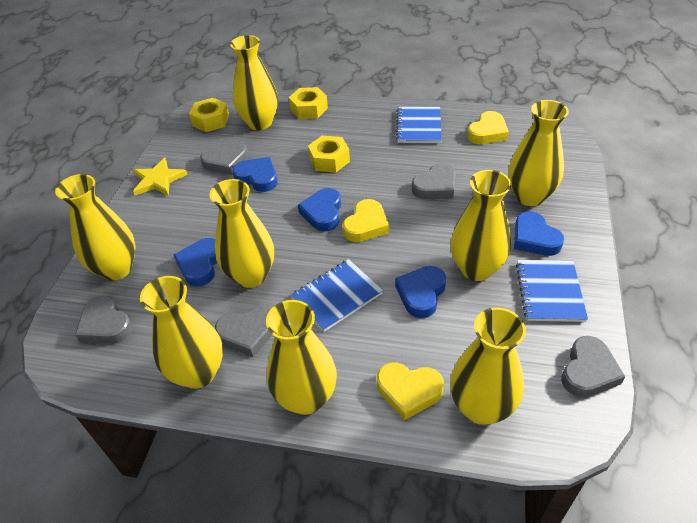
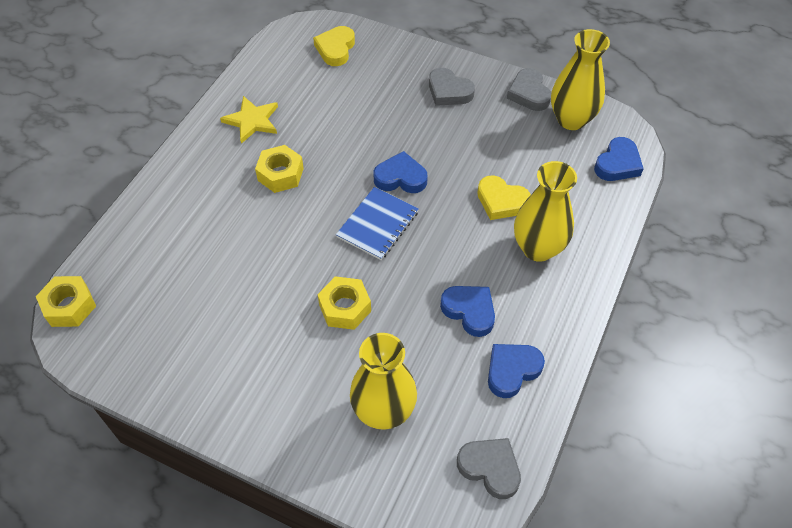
blue heart: 5 -> 4
blue notebook: 3 -> 1
grey heart: 5 -> 3
yellow heart: 3 -> 2
yellow vase: 8 -> 3

